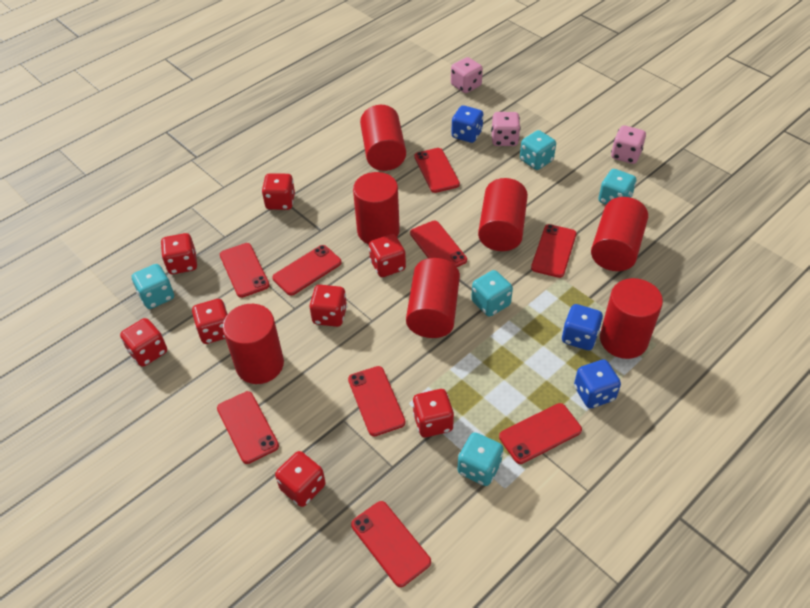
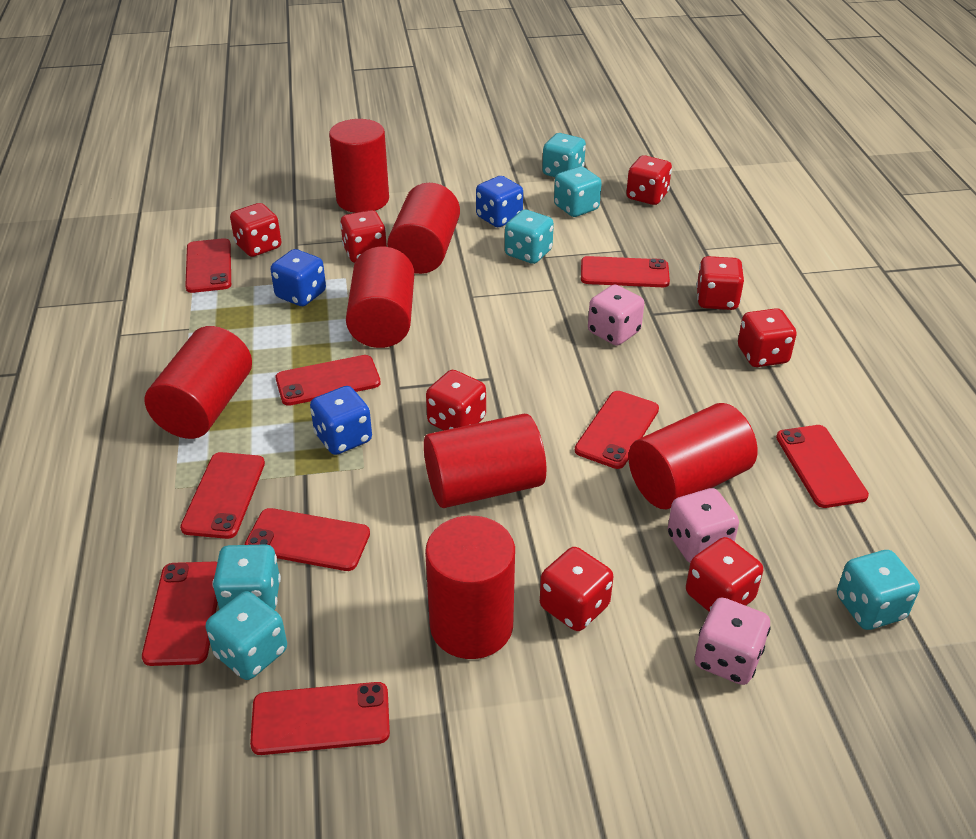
turquoise dice: 5 -> 6

